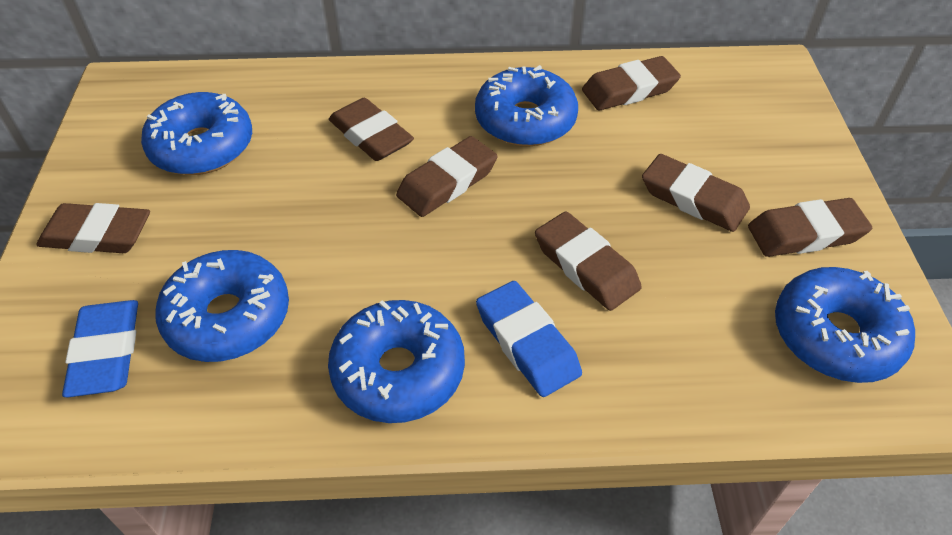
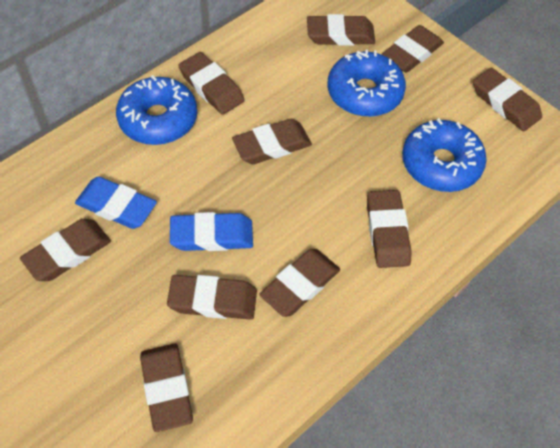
blue donut: 5 -> 3
brown eraser: 7 -> 10

